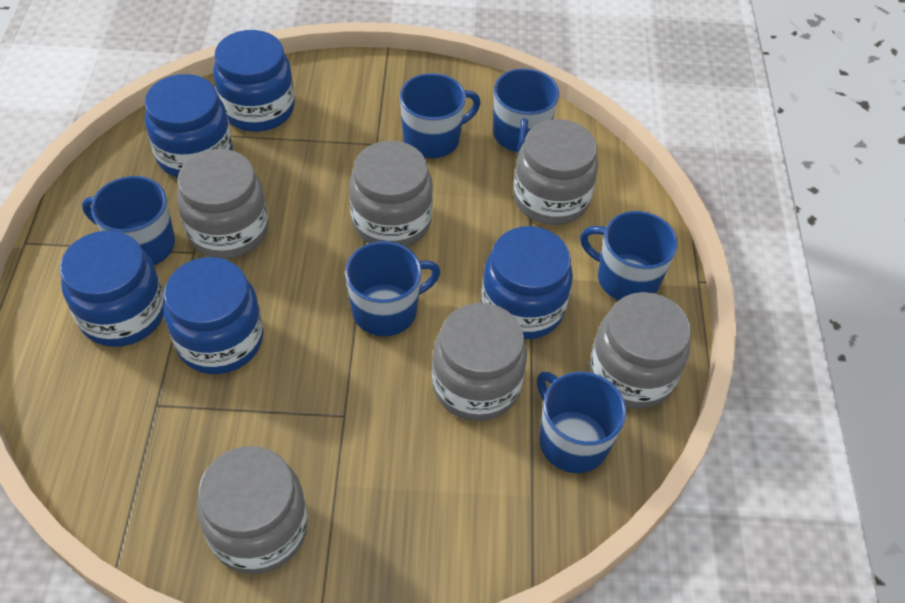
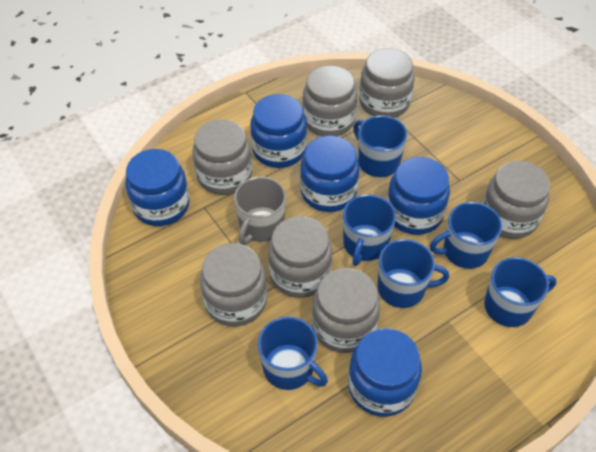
grey jar: 6 -> 7
grey mug: 0 -> 1

